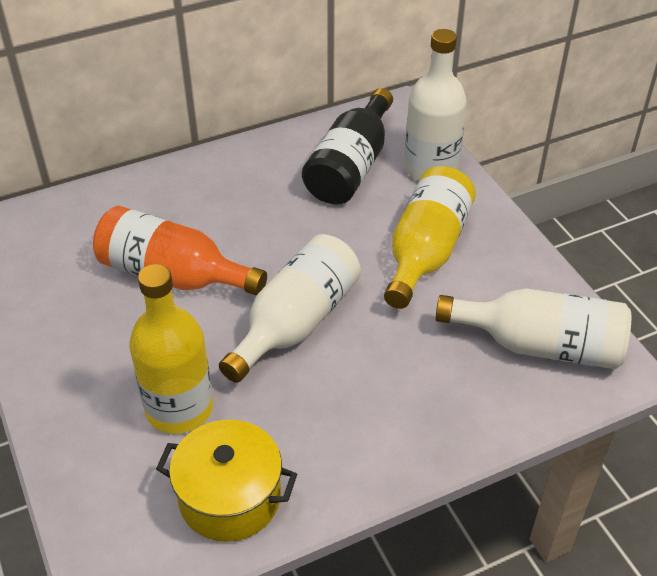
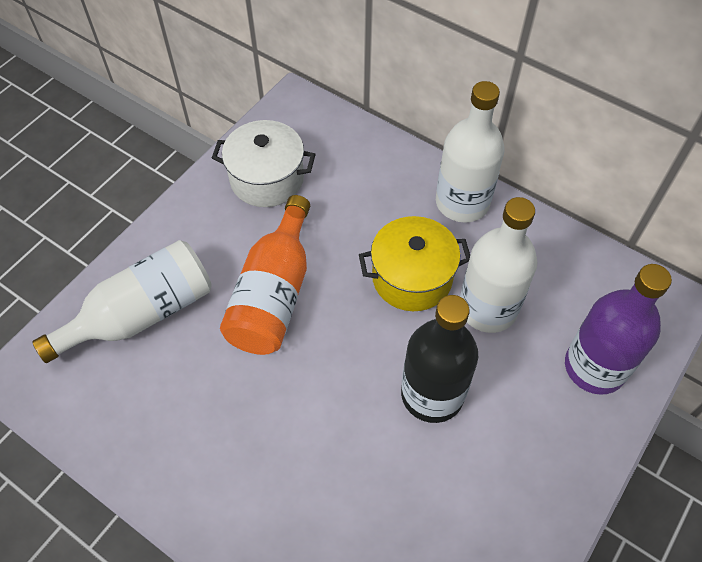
purple bottle: 0 -> 1
white pot: 0 -> 1
yellow bottle: 2 -> 0

